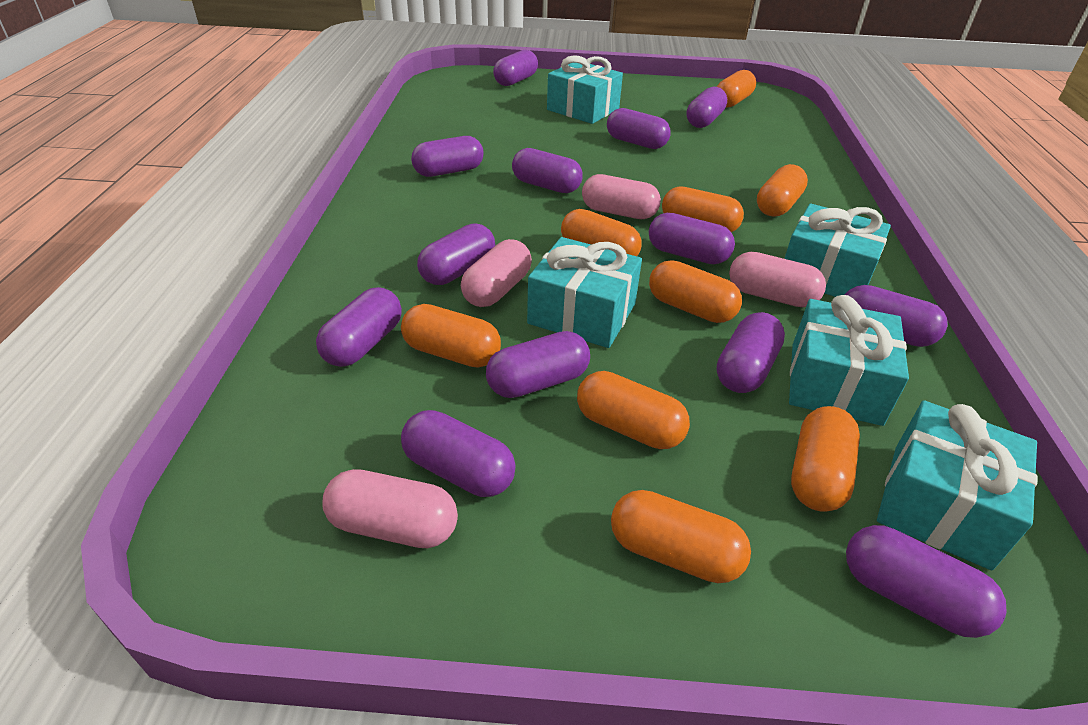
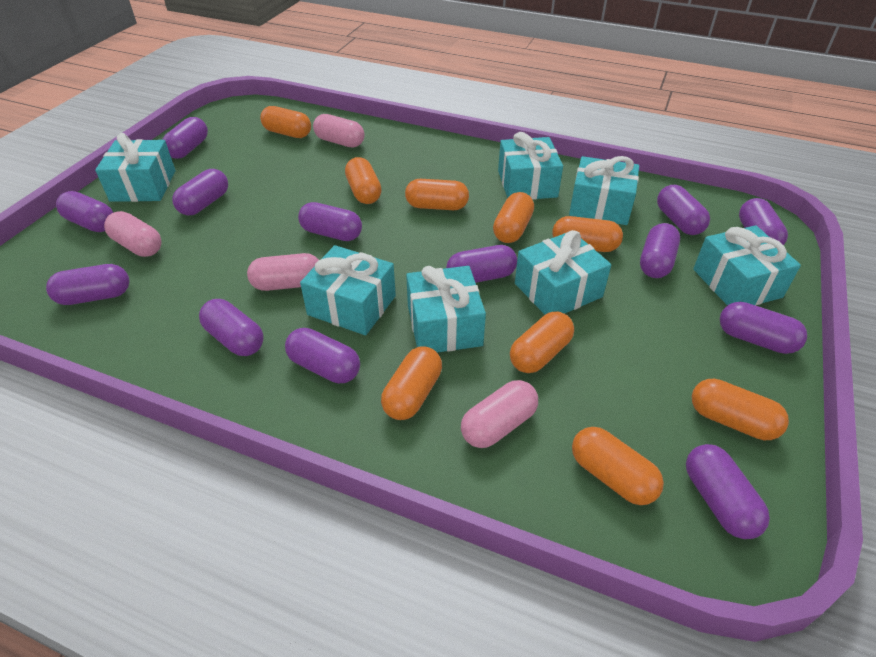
turquoise gift: 5 -> 7

